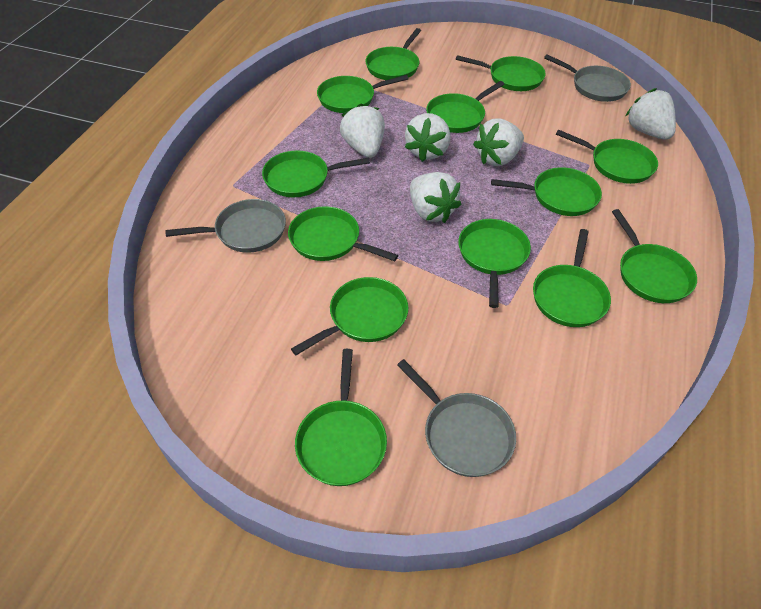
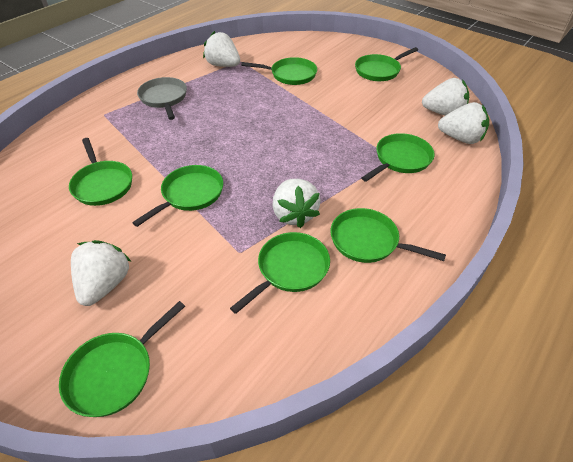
green pan: 13 -> 8
grey pan: 3 -> 1

